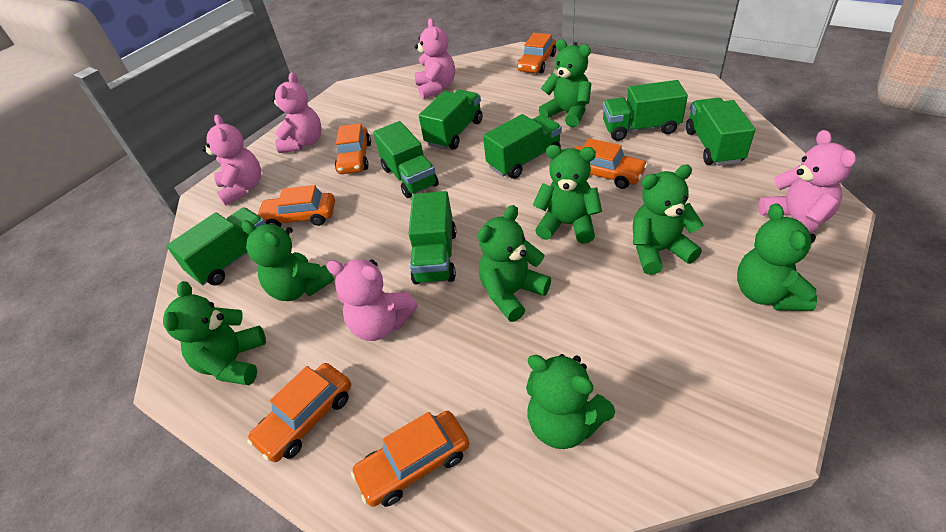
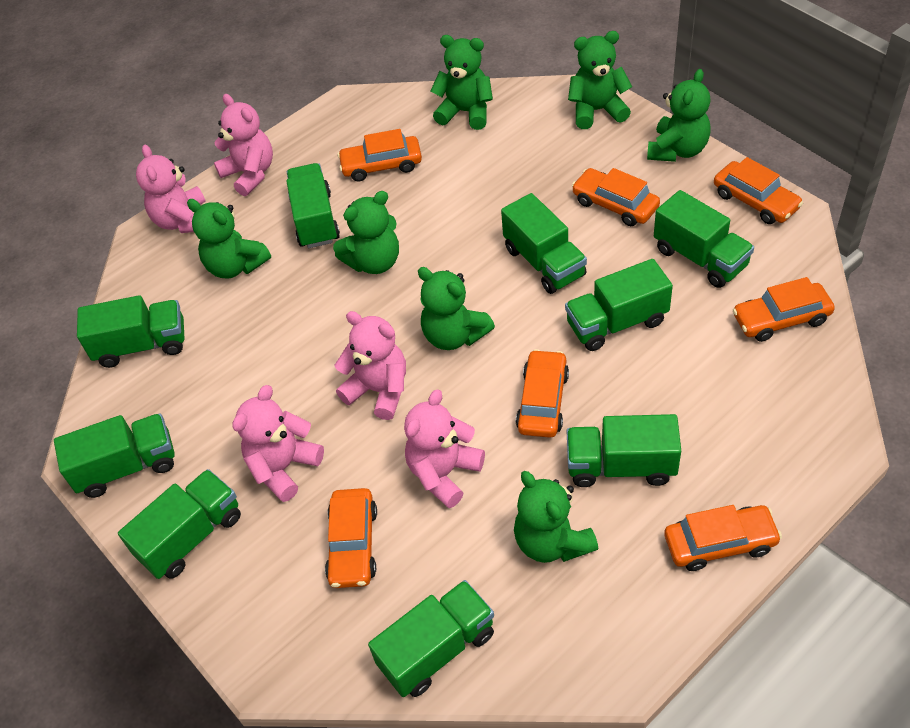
green teddy bear: 8 -> 7
green truck: 7 -> 9
orange car: 6 -> 7

